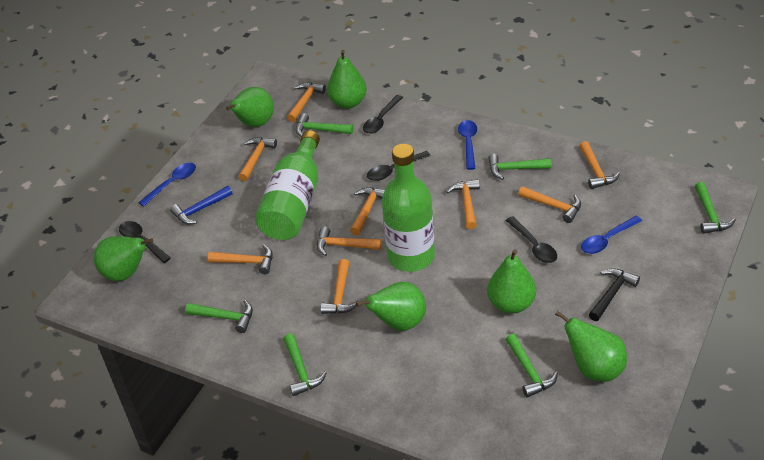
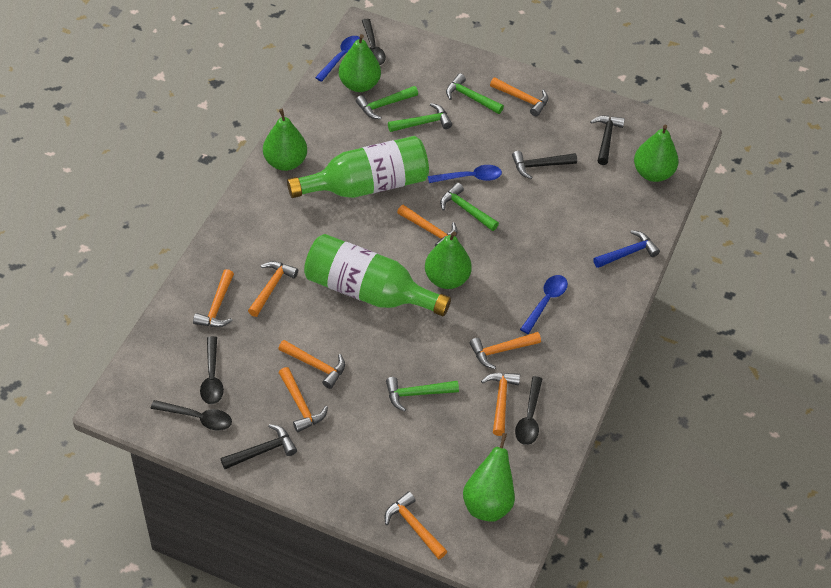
black hammer: 1 -> 3
green hammer: 6 -> 5
green pear: 6 -> 5

